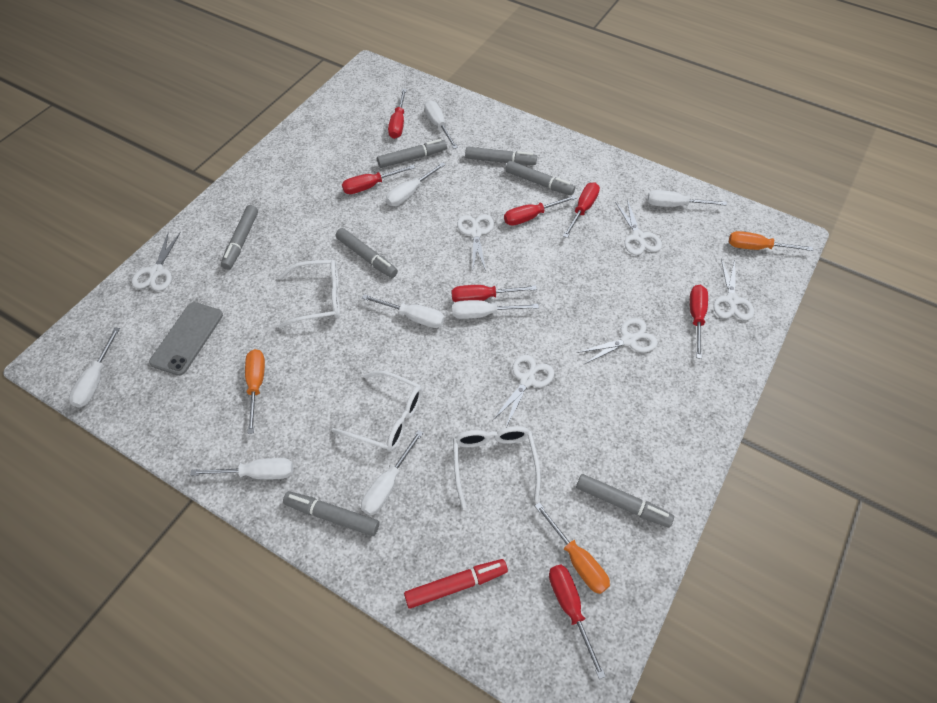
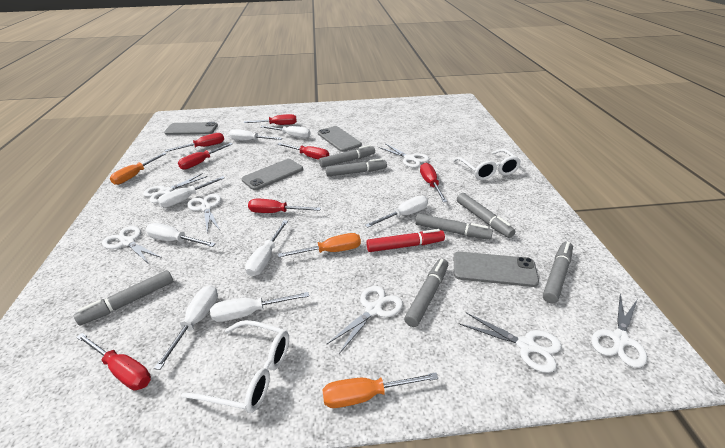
grey phone: 1 -> 4
white glasses: 3 -> 2
white scissors: 6 -> 7

